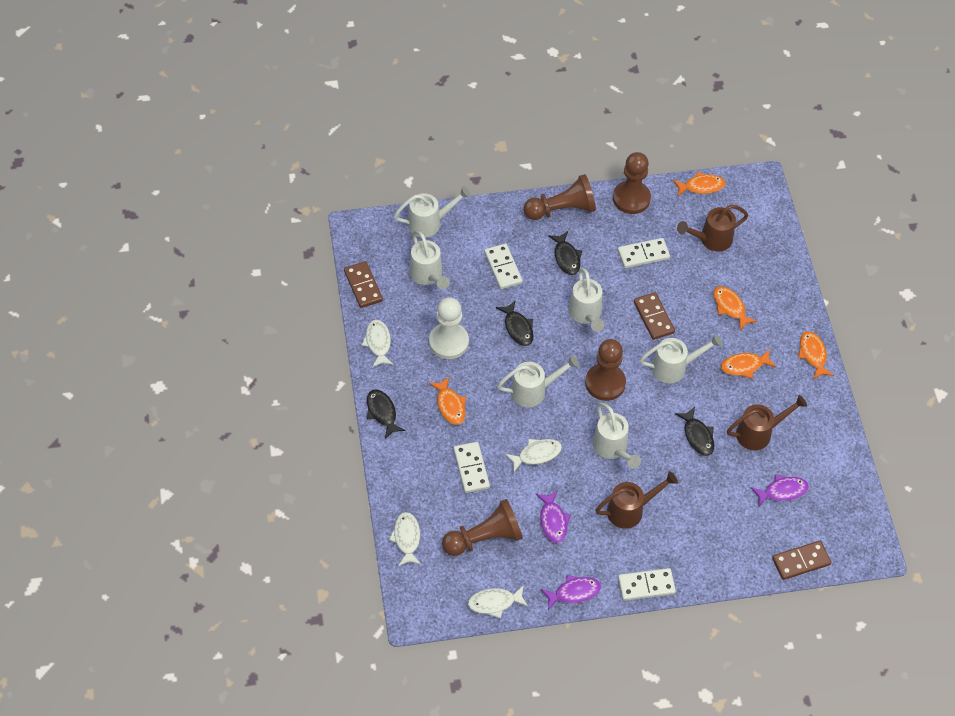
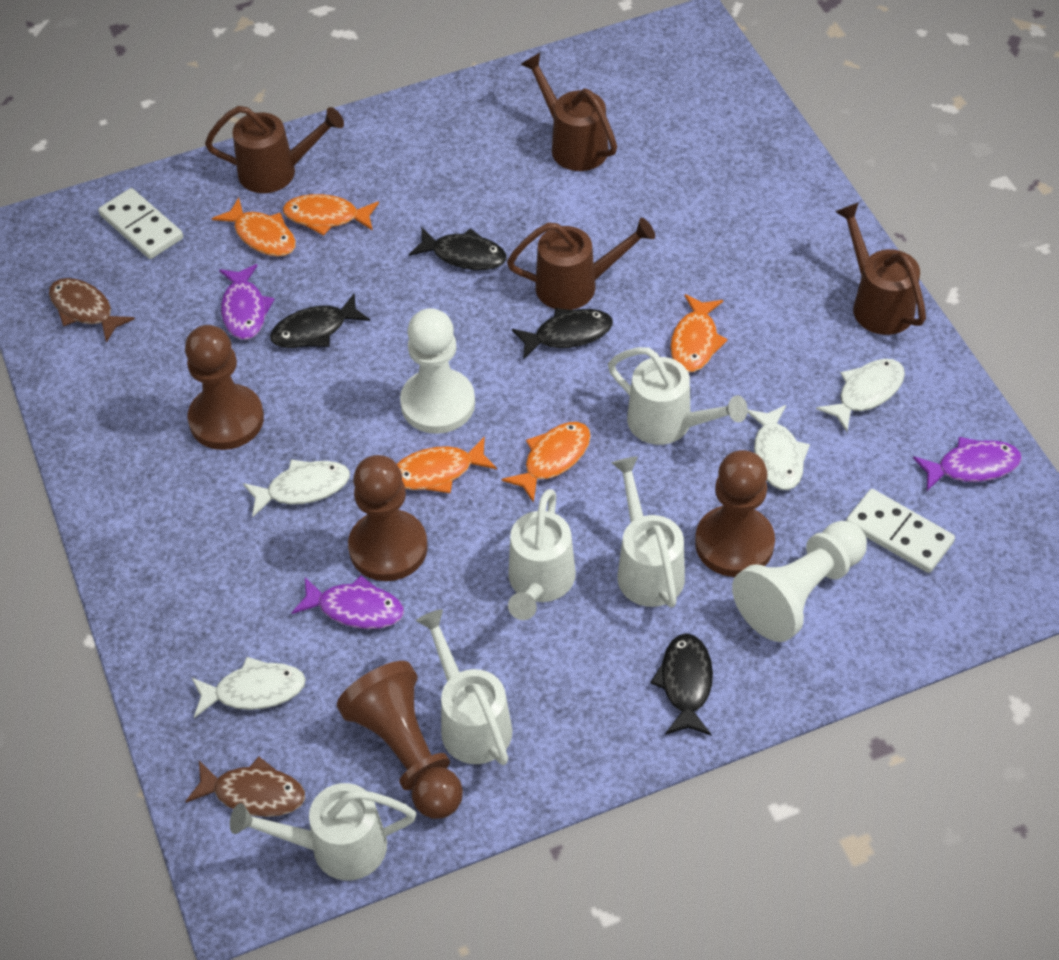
brown domino: 3 -> 0
brown fish: 0 -> 2
brown watering can: 3 -> 4
white domino: 4 -> 2
white pawn: 1 -> 2
white watering can: 6 -> 5

